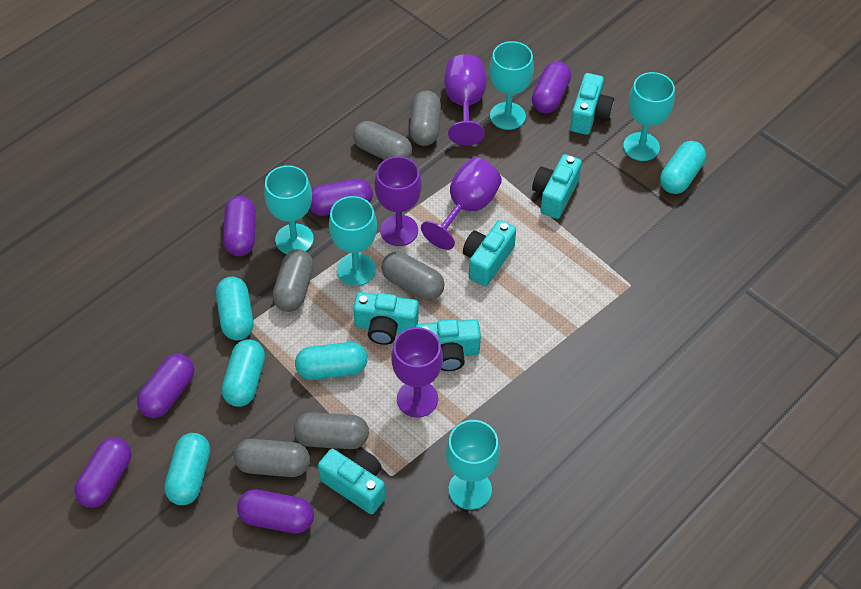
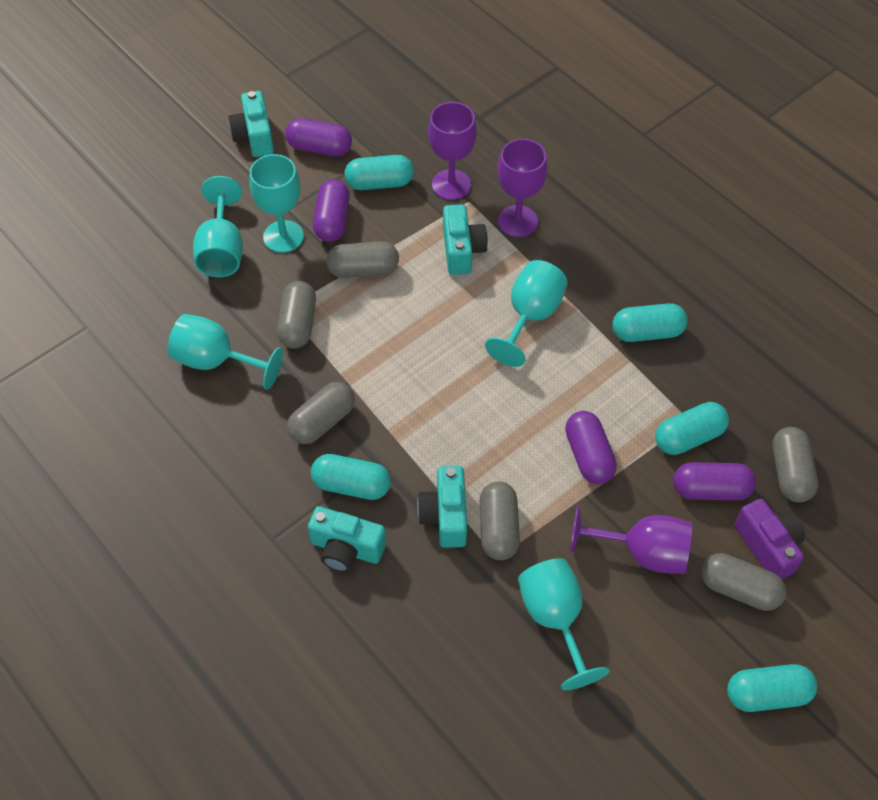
purple camera: 0 -> 1
purple capsule: 6 -> 4
purple goblet: 4 -> 3
turquoise camera: 6 -> 4

